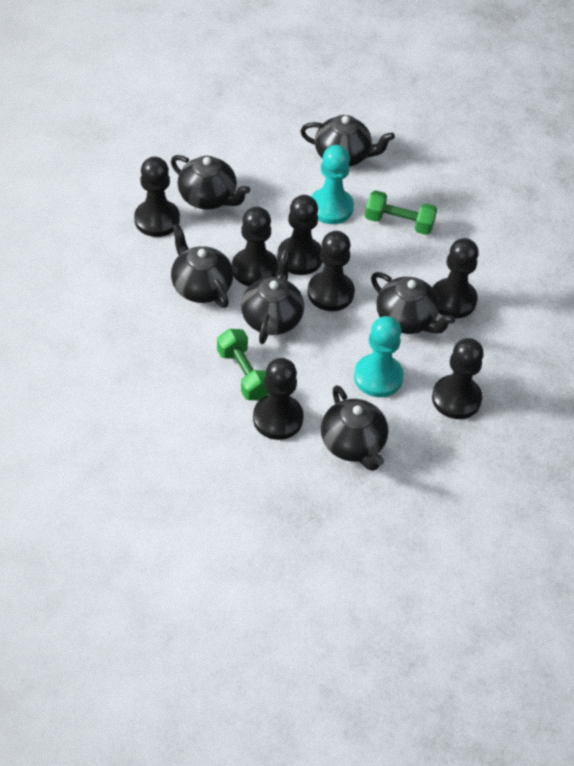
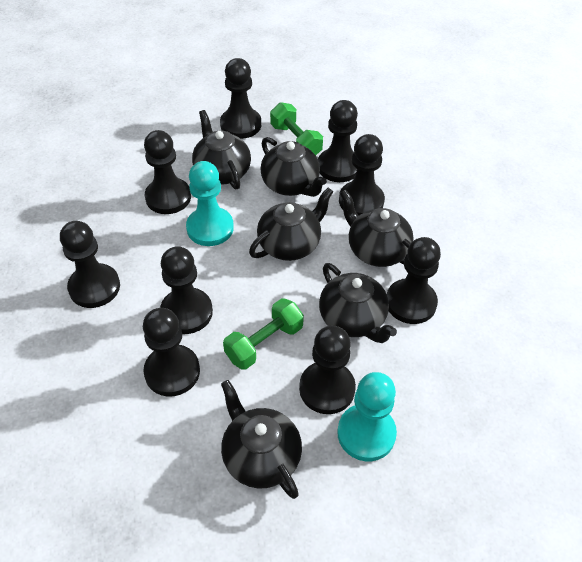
black pawn: 7 -> 9

